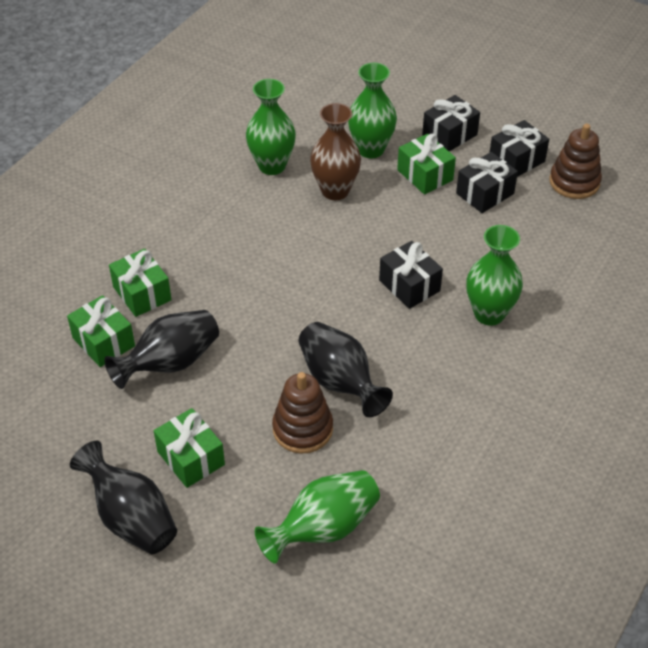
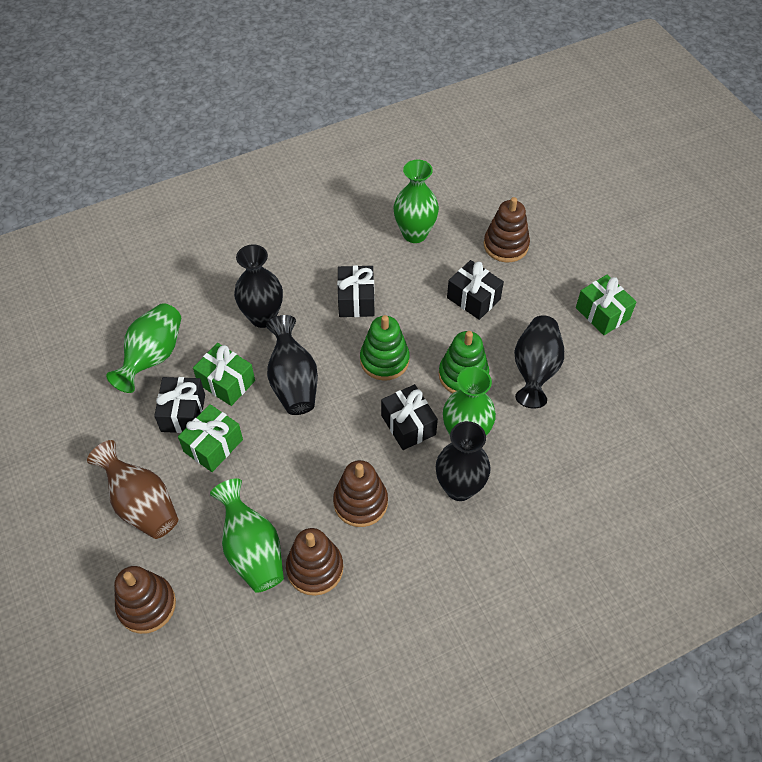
black vase: 3 -> 4
brown stacking toy: 2 -> 4
green gift: 4 -> 3
green stacking toy: 0 -> 2

